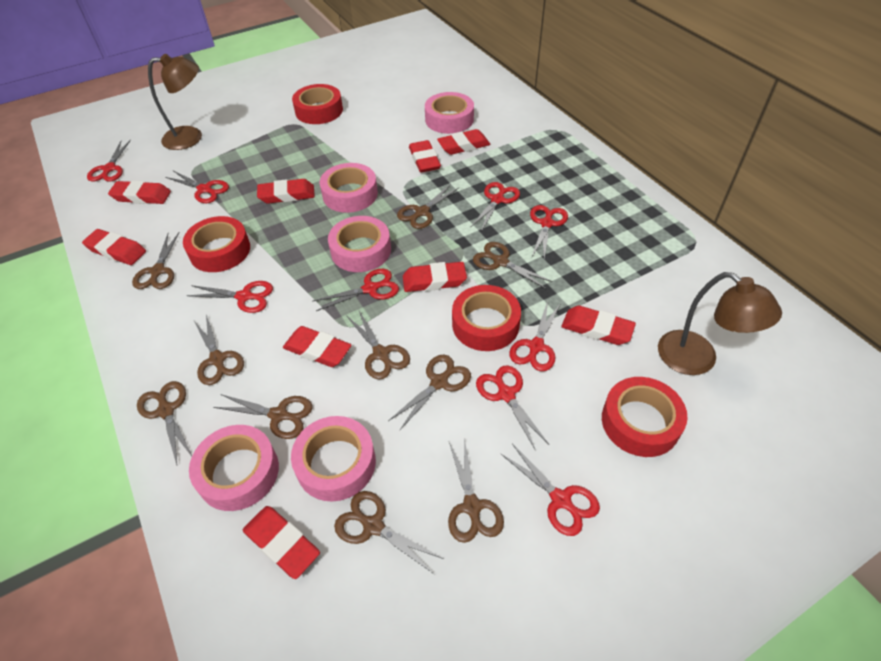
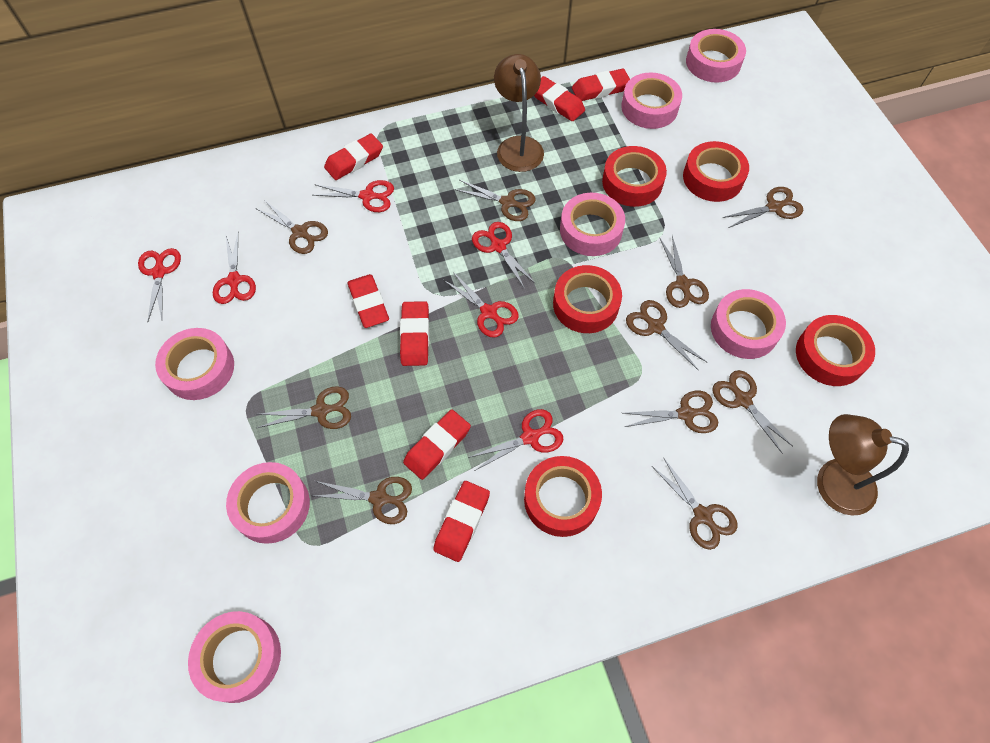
pink tape: 5 -> 7
red eraser: 9 -> 7
red scissors: 9 -> 6
red tape: 4 -> 5

